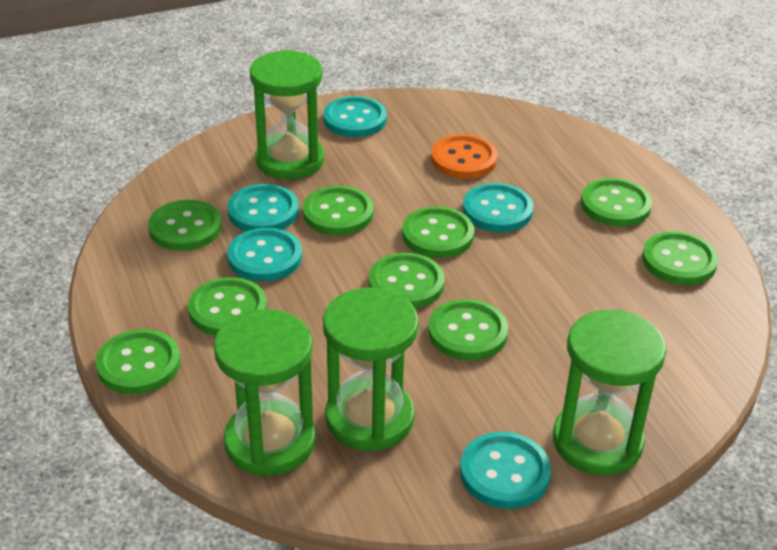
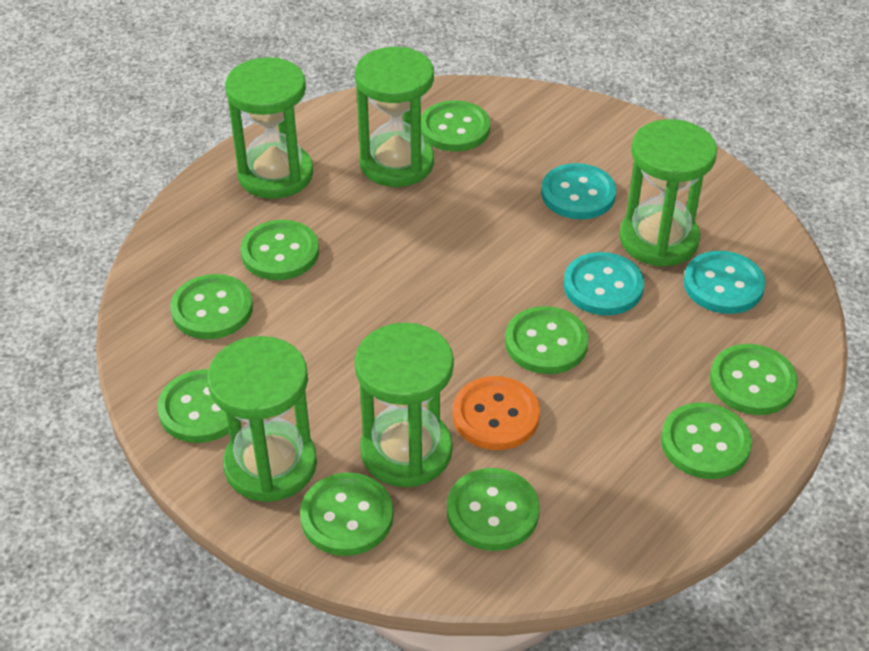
green hourglass: 4 -> 5
turquoise button: 5 -> 3

